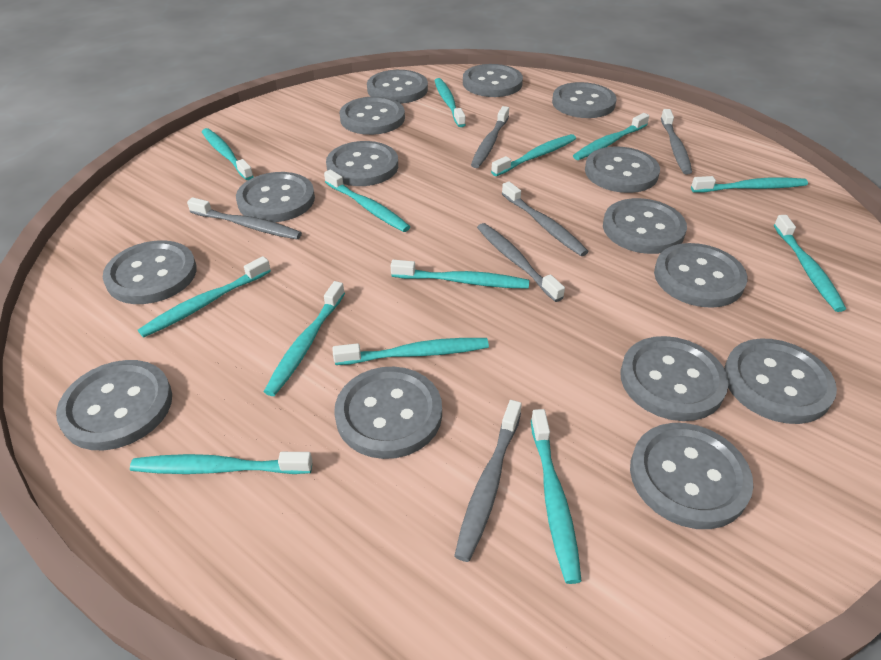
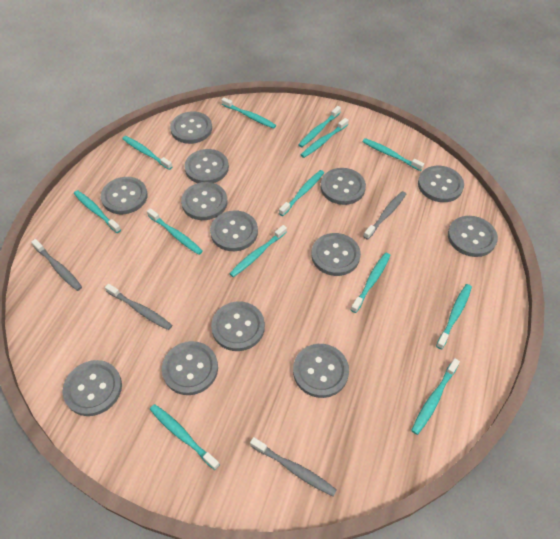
grey button: 15 -> 13
grey toothbrush: 6 -> 4

